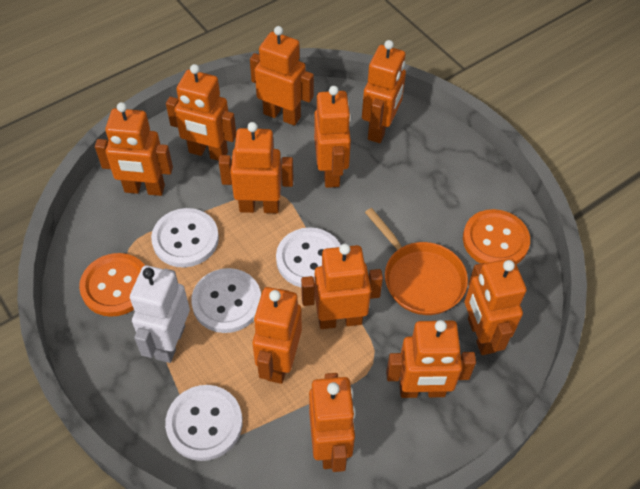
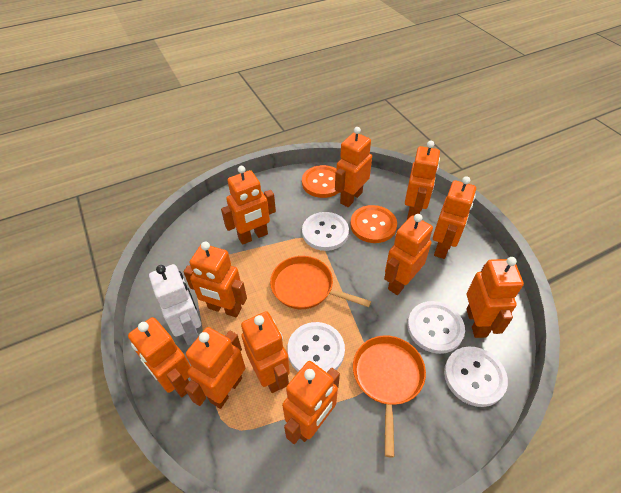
orange pan: 1 -> 2

